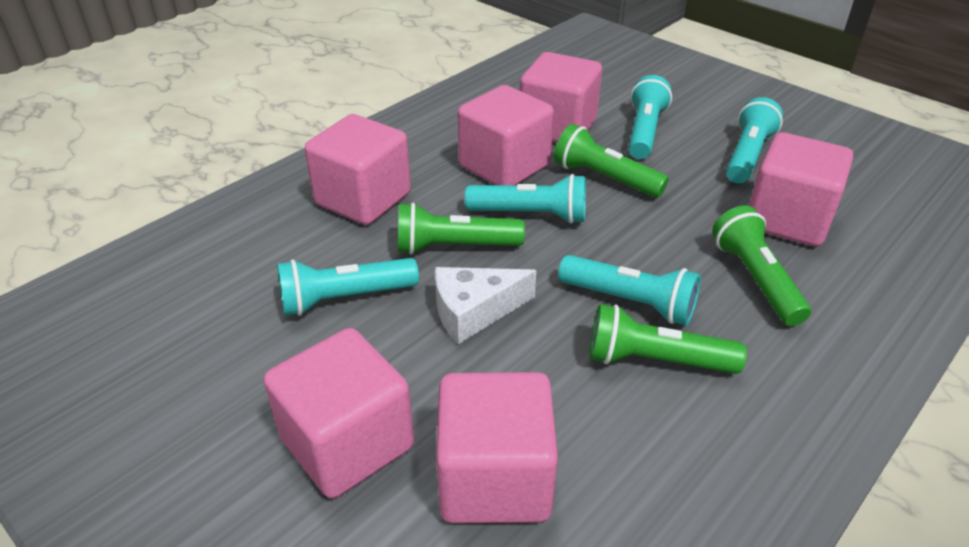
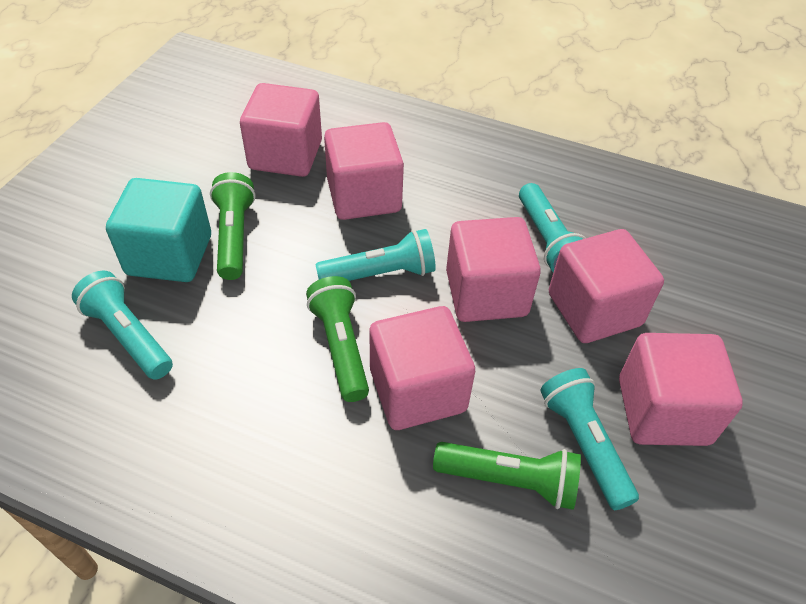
green flashlight: 4 -> 3
turquoise cube: 0 -> 1
turquoise flashlight: 5 -> 4
white cheese: 1 -> 0

